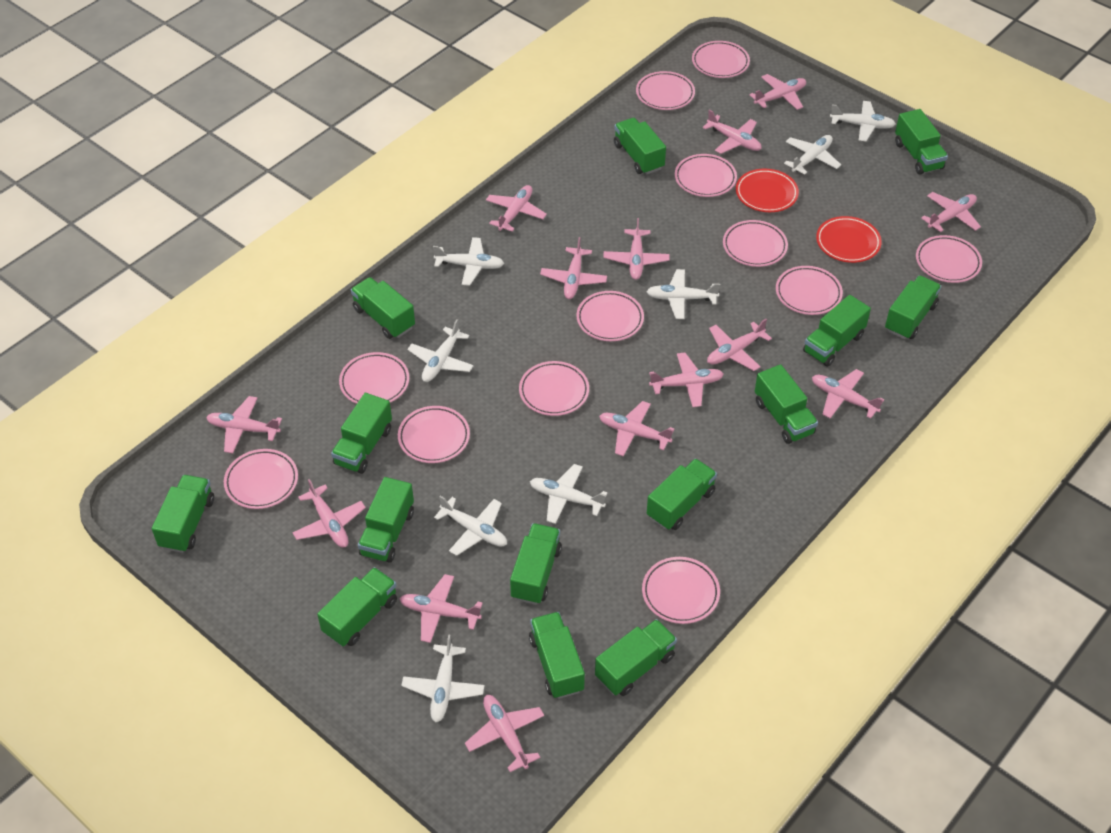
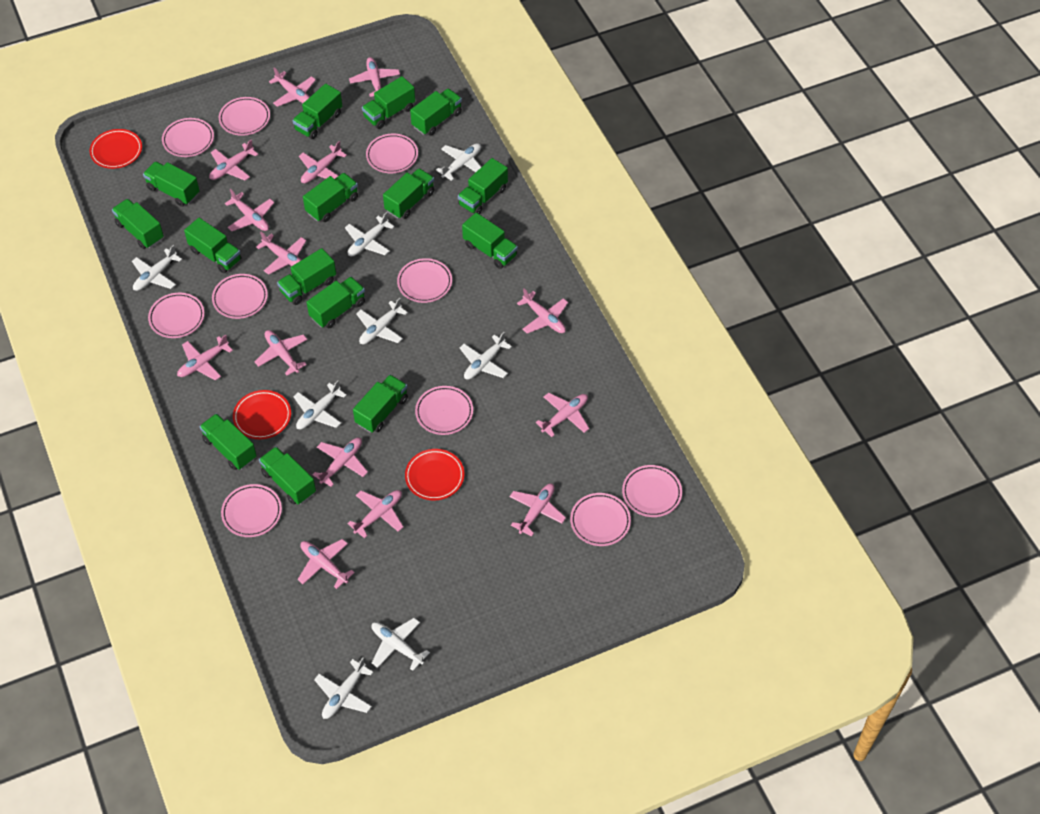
green truck: 14 -> 15
pink plate: 12 -> 10
red plate: 2 -> 3

